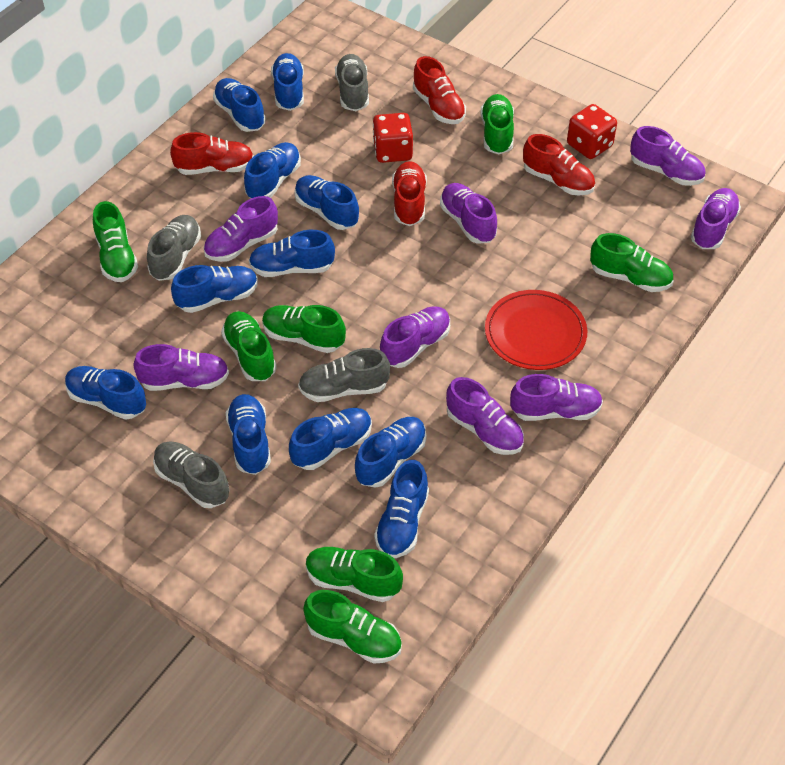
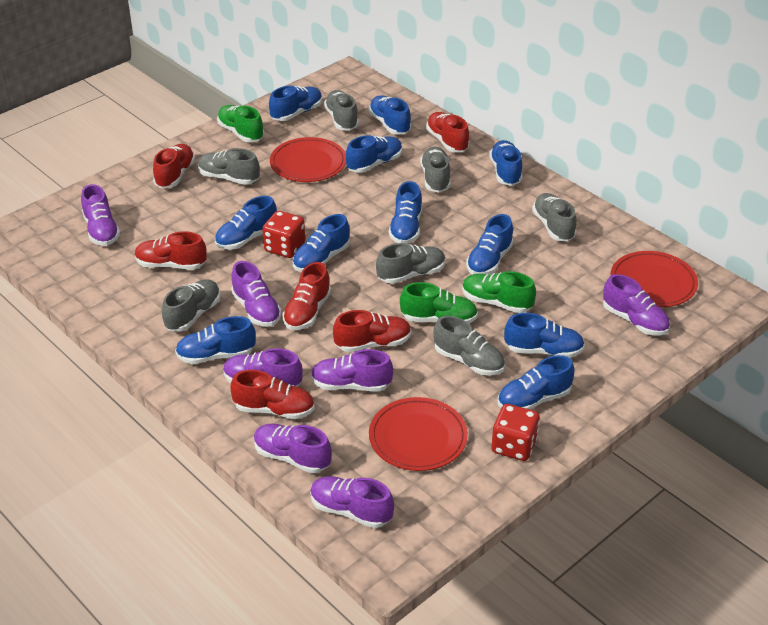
green shoe: 7 -> 3
grey shoe: 4 -> 7
purple shoe: 8 -> 7
red plate: 1 -> 3
red shoe: 4 -> 6

